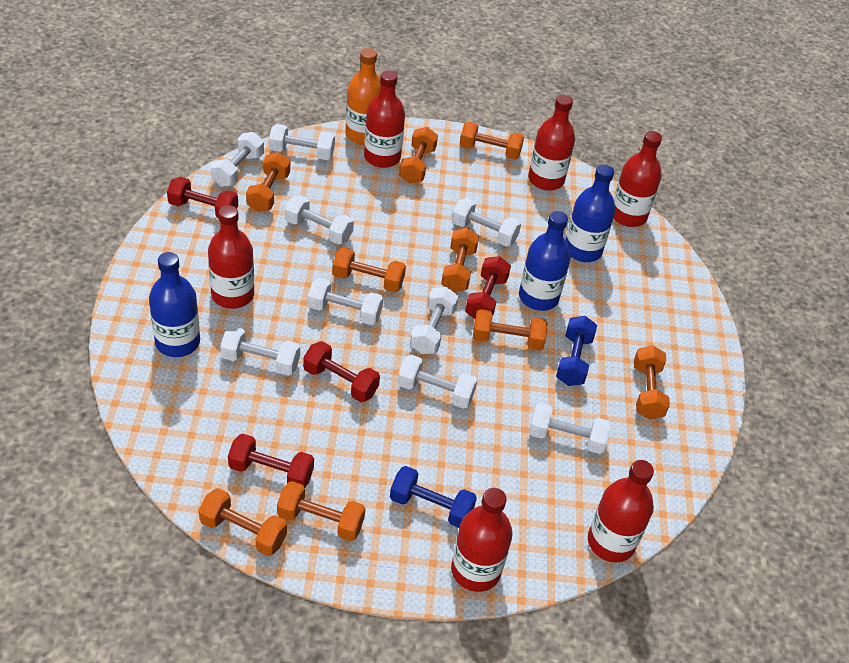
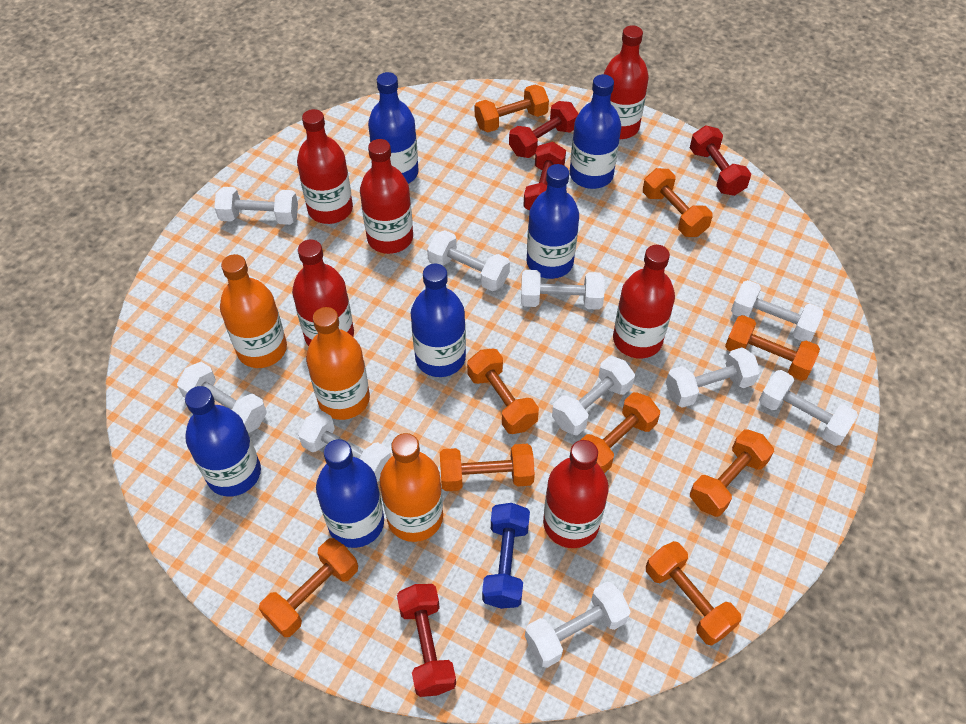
blue bottle: 3 -> 6
blue dumbbell: 2 -> 1
orange bottle: 1 -> 3
white dumbbell: 9 -> 10

